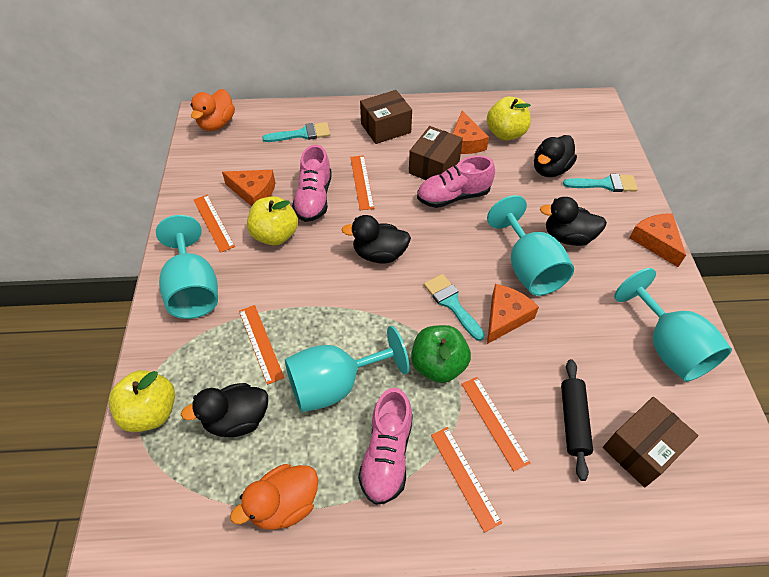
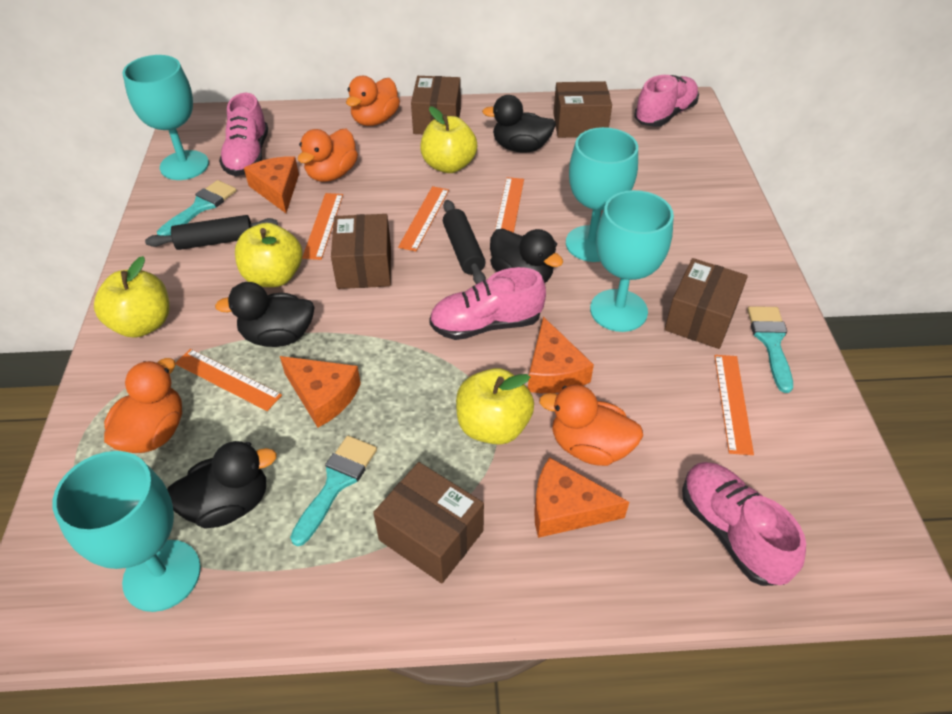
black rolling pin: 1 -> 2
brown box: 3 -> 5
green apple: 1 -> 0
orange duck: 2 -> 4
pink shoe: 3 -> 4
yellow apple: 3 -> 4

